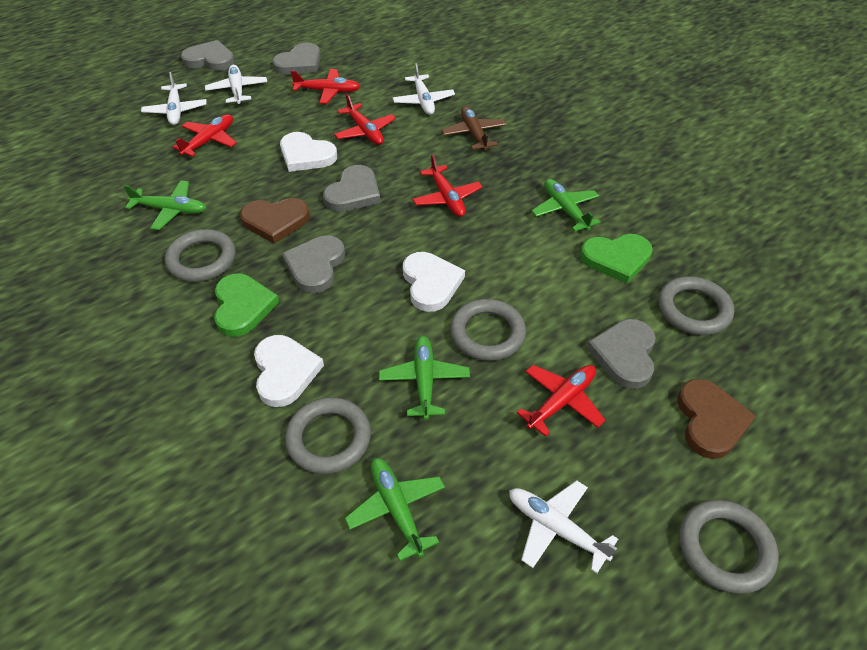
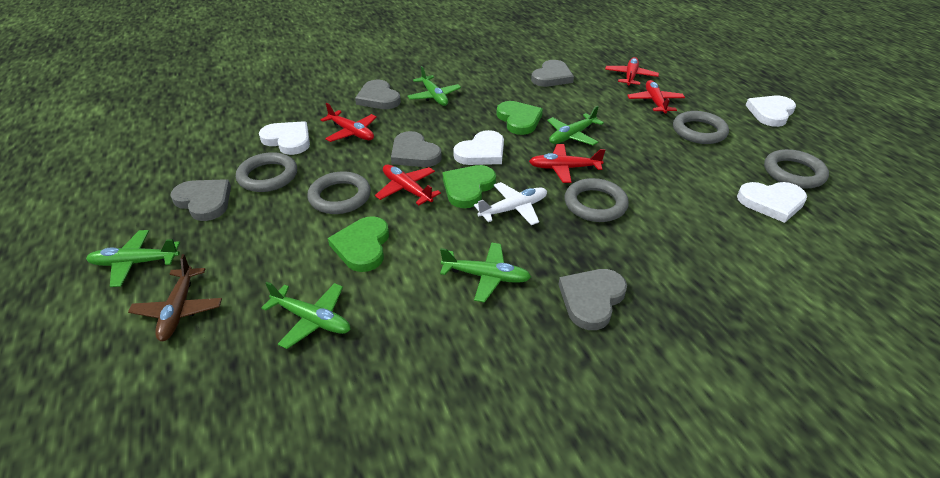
brown heart: 2 -> 0
green heart: 2 -> 3
green plane: 4 -> 5
white heart: 3 -> 4
white plane: 4 -> 1

